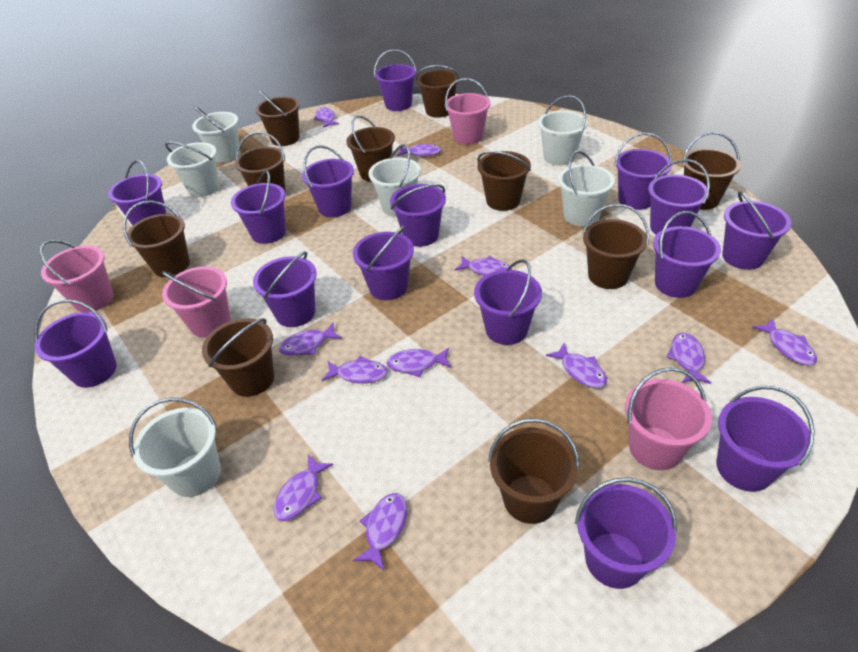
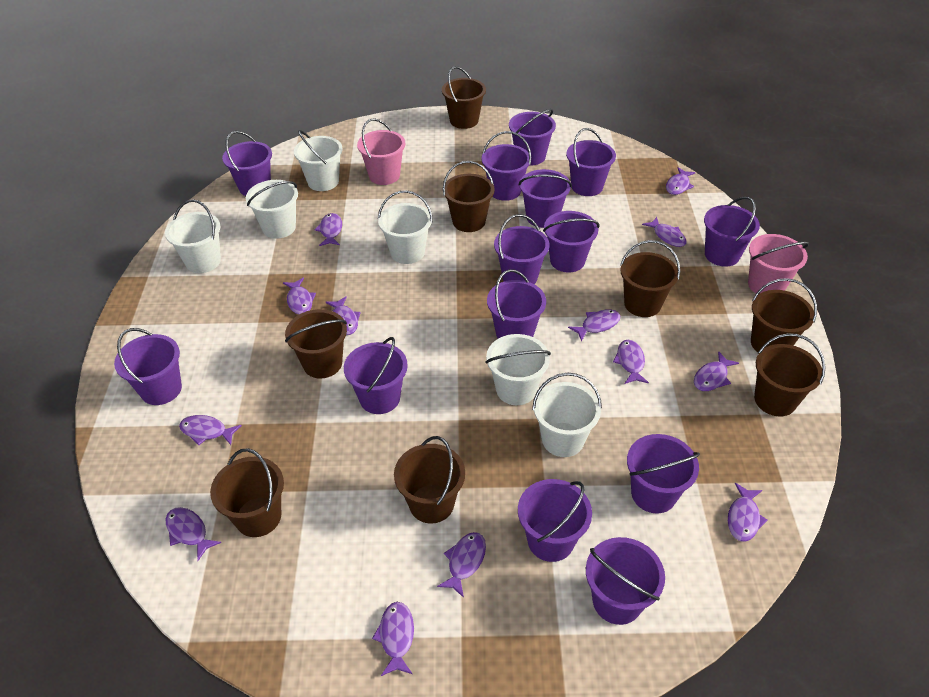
brown bucket: 10 -> 8
pink bucket: 4 -> 2
purple bucket: 15 -> 14
purple fish: 11 -> 13

